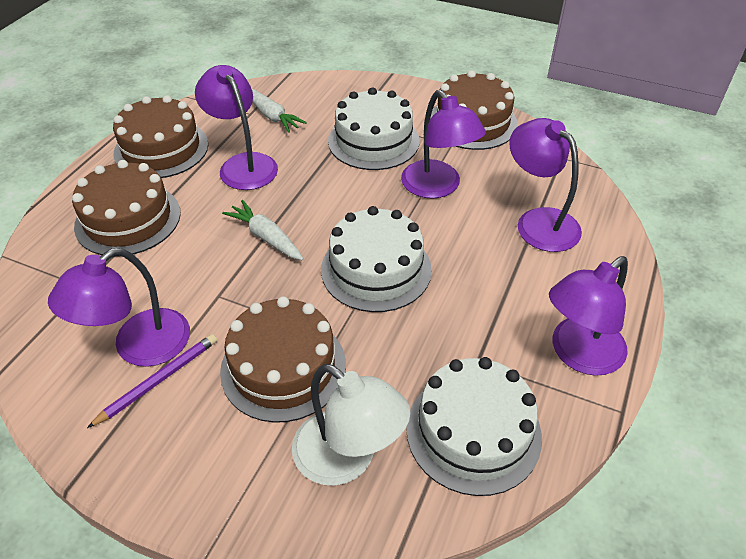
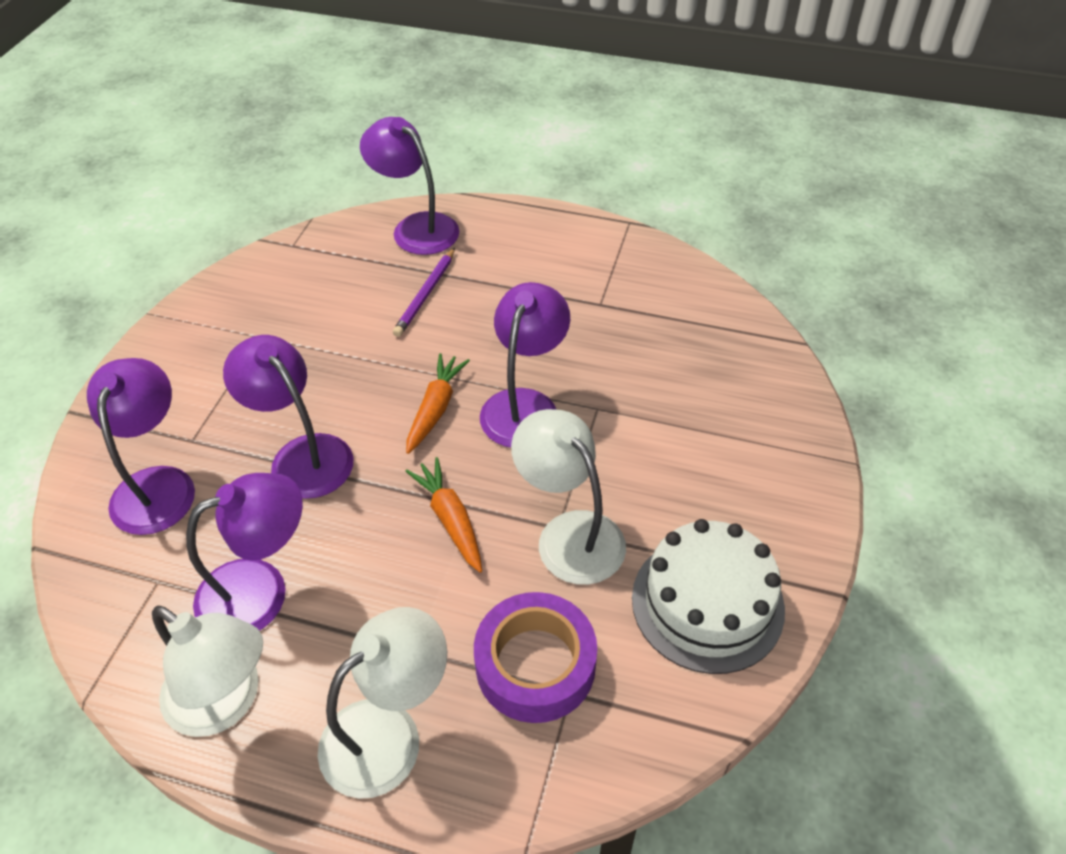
brown cake: 4 -> 0
orange carrot: 0 -> 2
purple tape: 0 -> 1
white cake: 3 -> 1
white carrot: 2 -> 0
white lamp: 1 -> 3

